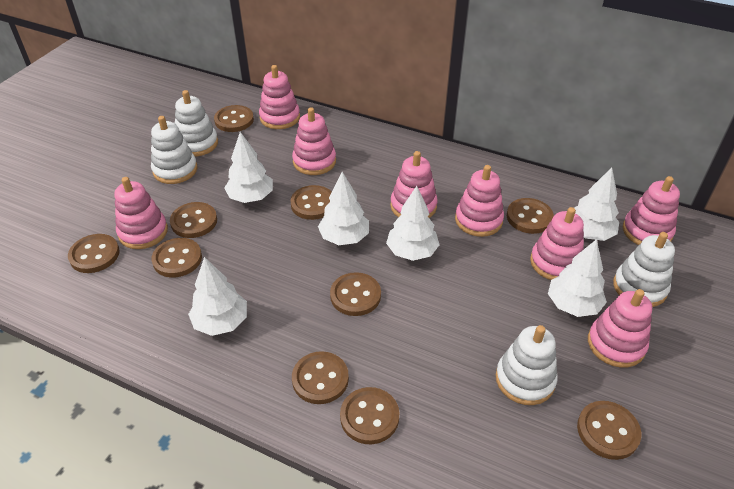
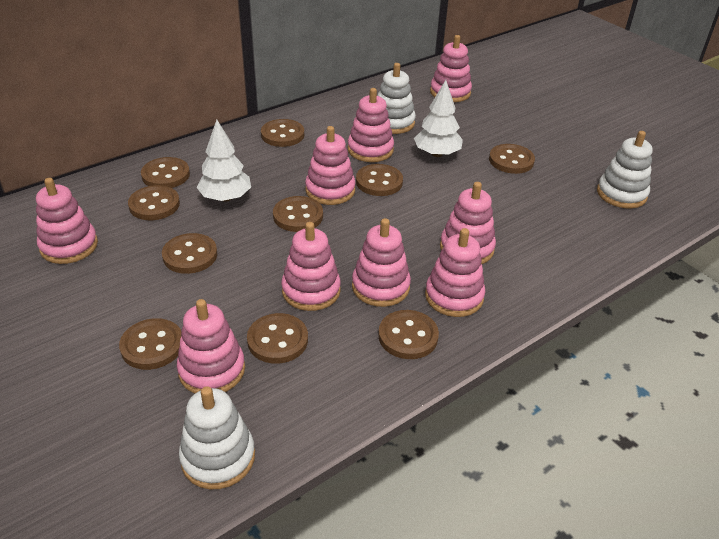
pink stacking toy: 8 -> 9
white stacking toy: 4 -> 3
white tree: 6 -> 2

